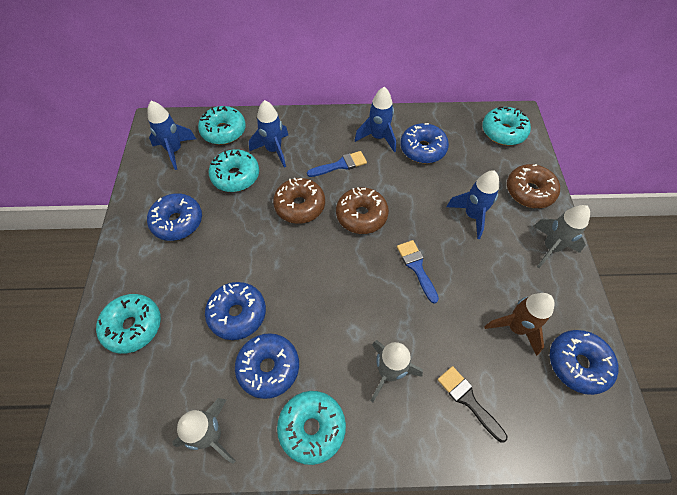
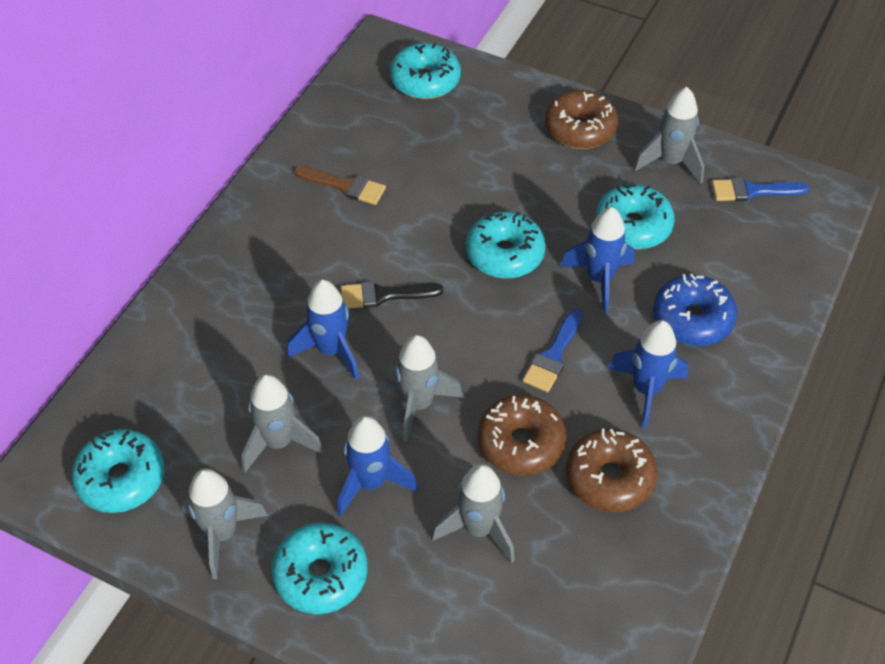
blue donut: 5 -> 1
brown brush: 0 -> 1
brown rocket: 1 -> 0
grey rocket: 3 -> 5

